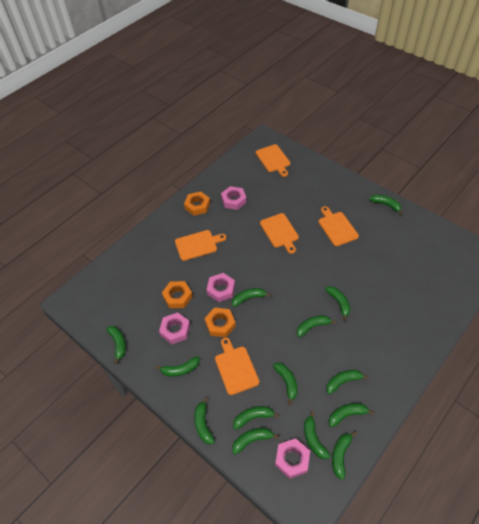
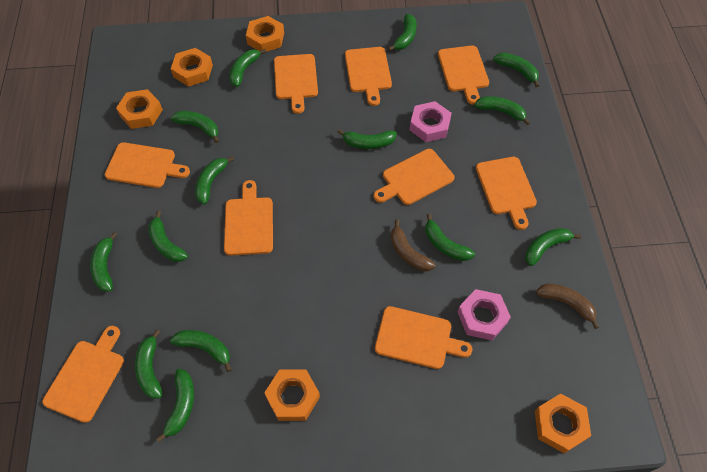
brown banana: 0 -> 2
orange cutting board: 5 -> 9
orange nut: 3 -> 5
pink nut: 4 -> 2

